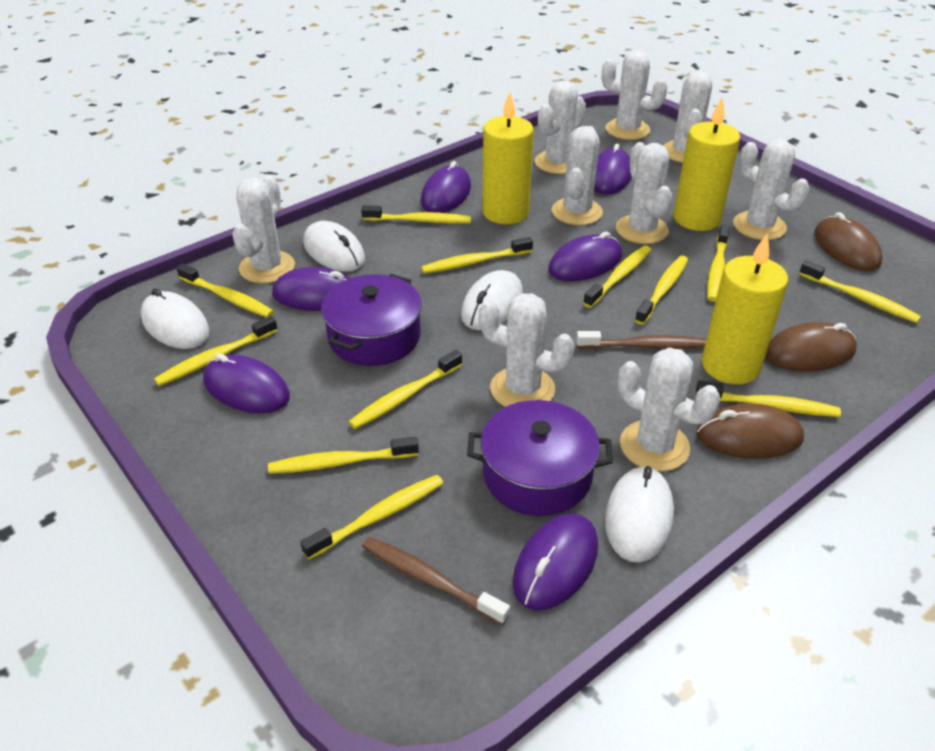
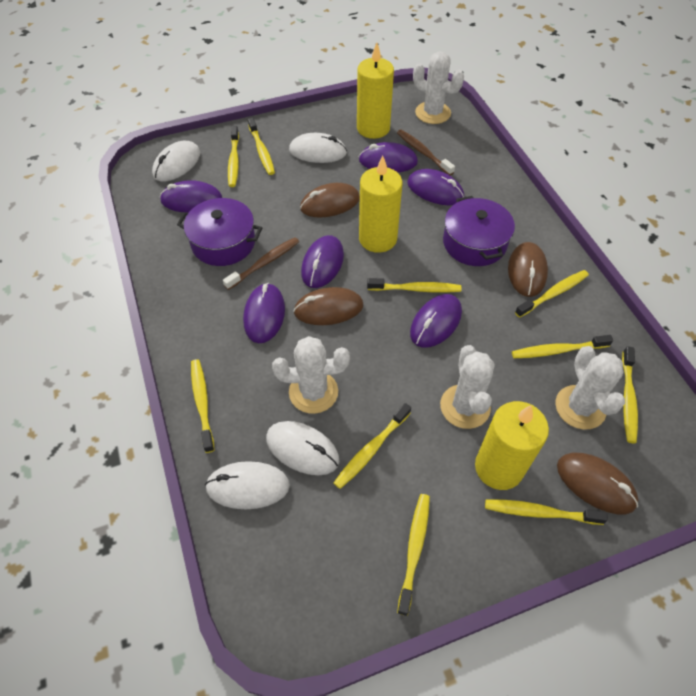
brown mouse: 3 -> 4
white cactus: 9 -> 4
yellow toothbrush: 12 -> 10

